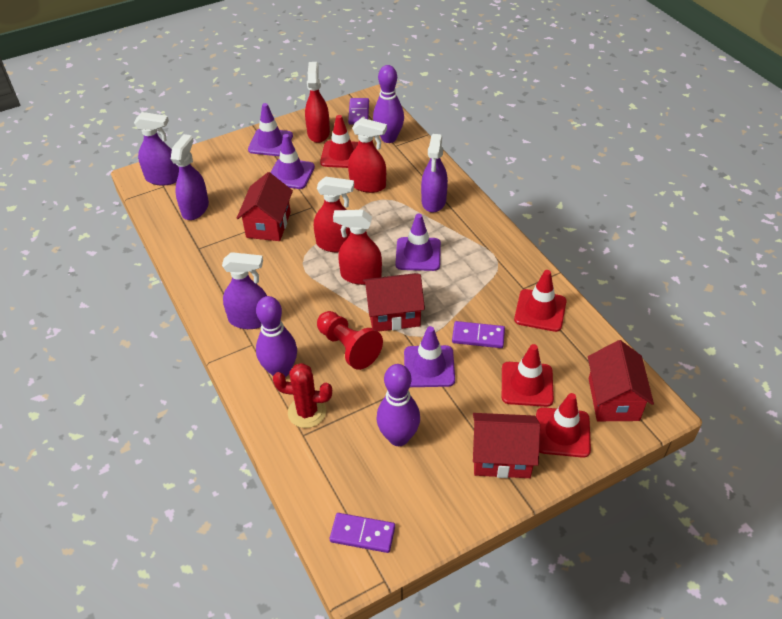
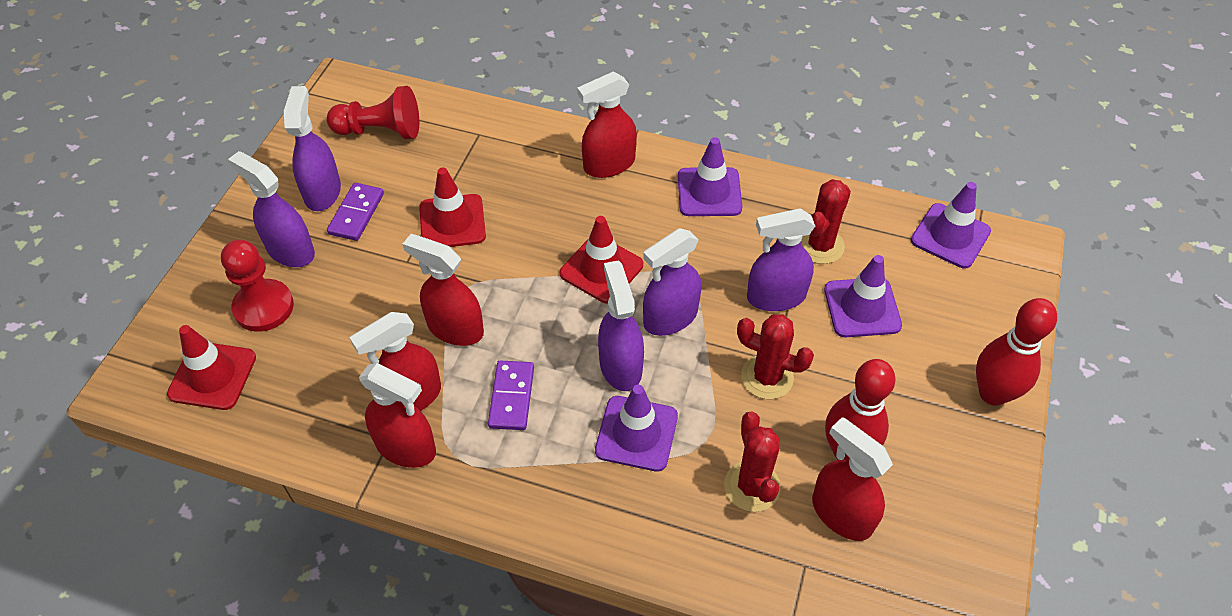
purple bowling pin: 3 -> 0
purple domino: 3 -> 2
purple spray bottle: 4 -> 5
red bowling pin: 0 -> 2
red cactus: 1 -> 3
red house: 4 -> 0
red pawn: 1 -> 2
red spray bottle: 4 -> 5
red traffic cone: 4 -> 3

